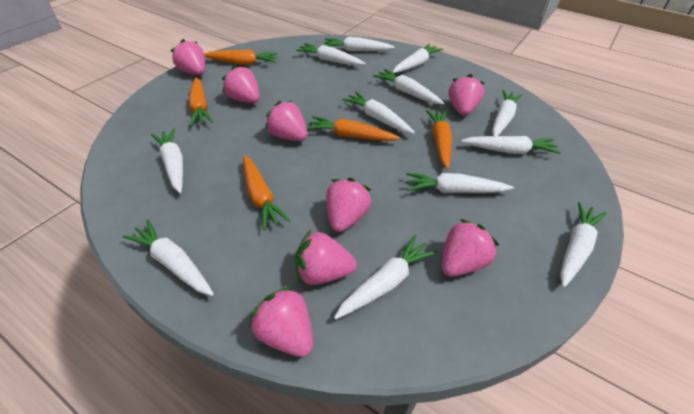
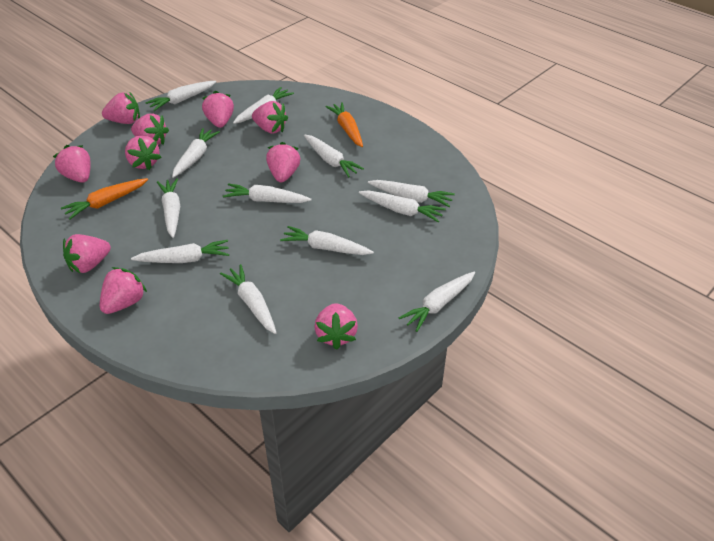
orange carrot: 5 -> 2
pink strawberry: 8 -> 10

